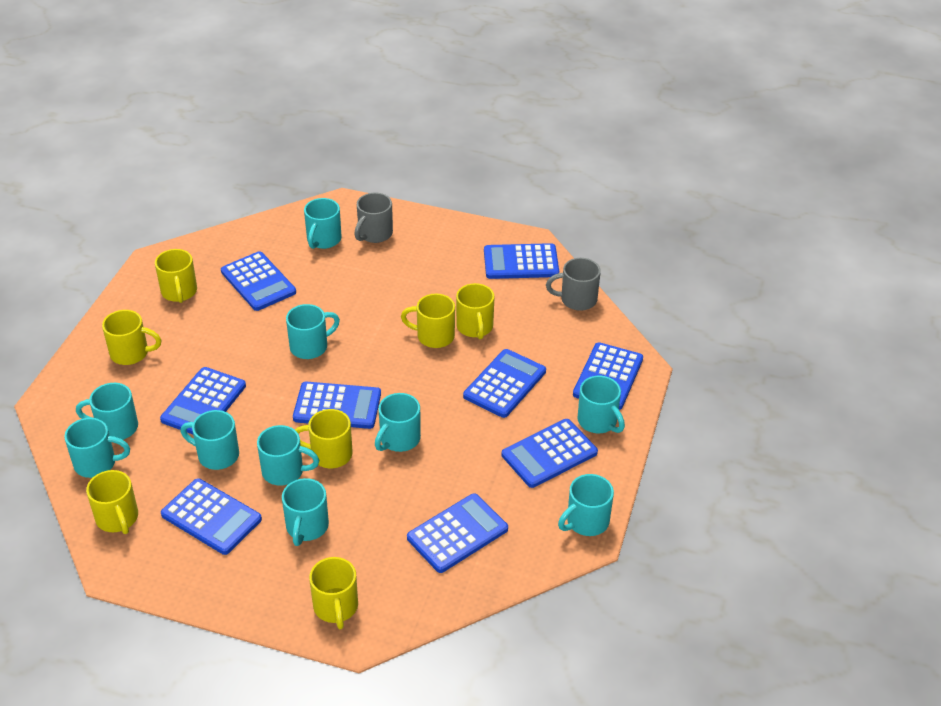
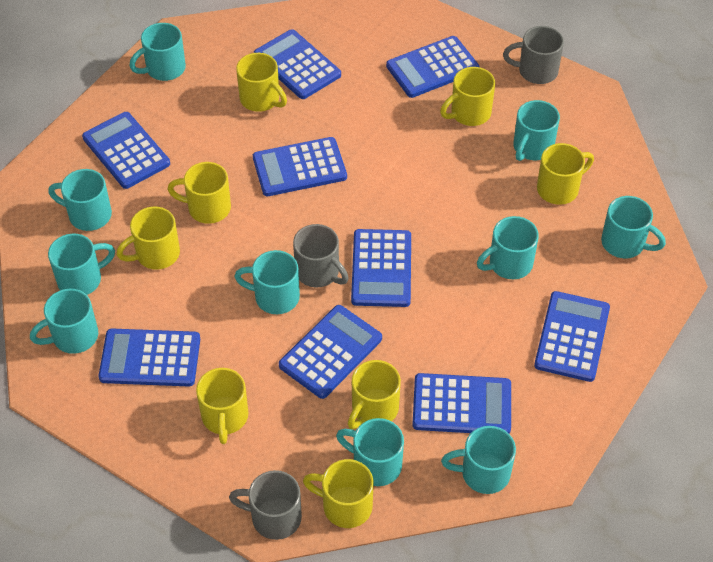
grey mug: 2 -> 3
yellow mug: 7 -> 8

